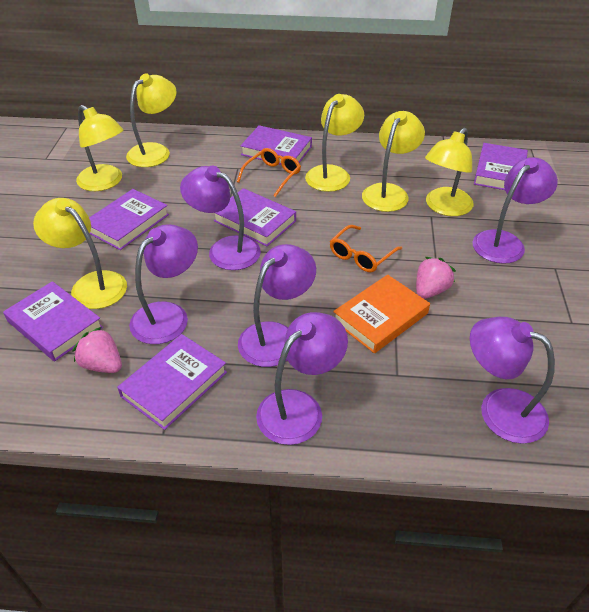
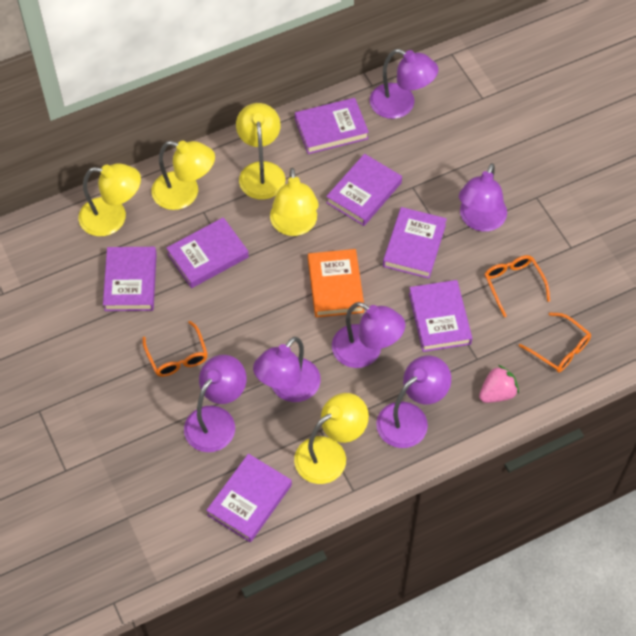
orange glasses: 2 -> 3
pink strawberry: 2 -> 1
purple book: 6 -> 7
yellow lamp: 6 -> 5

